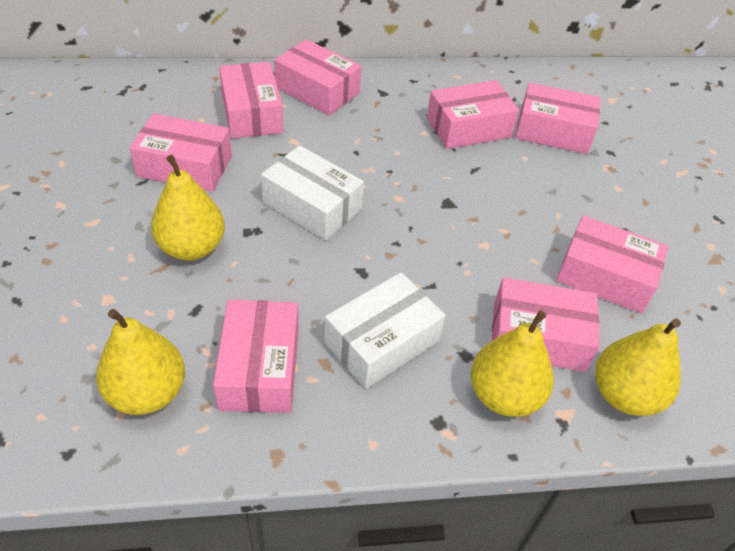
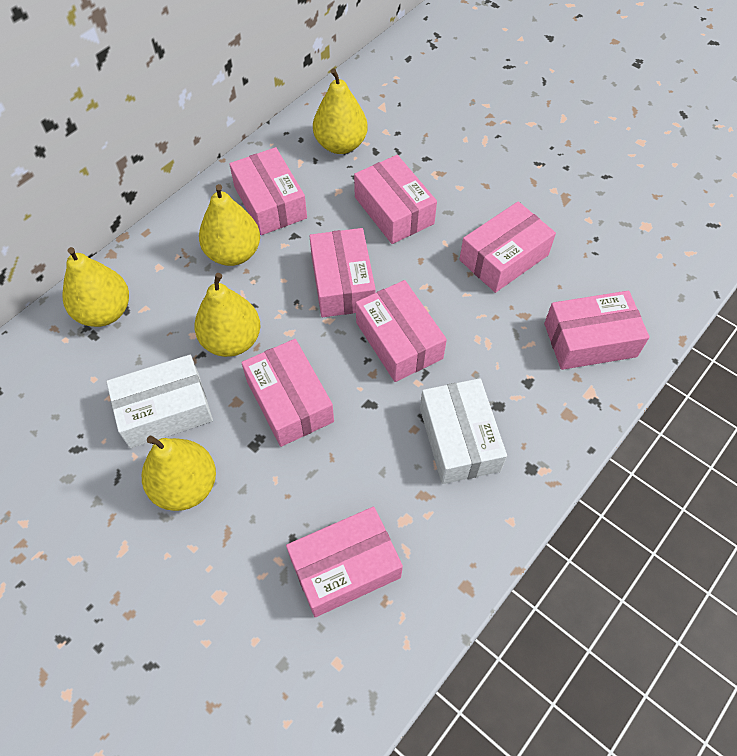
yellow pear: 4 -> 5

